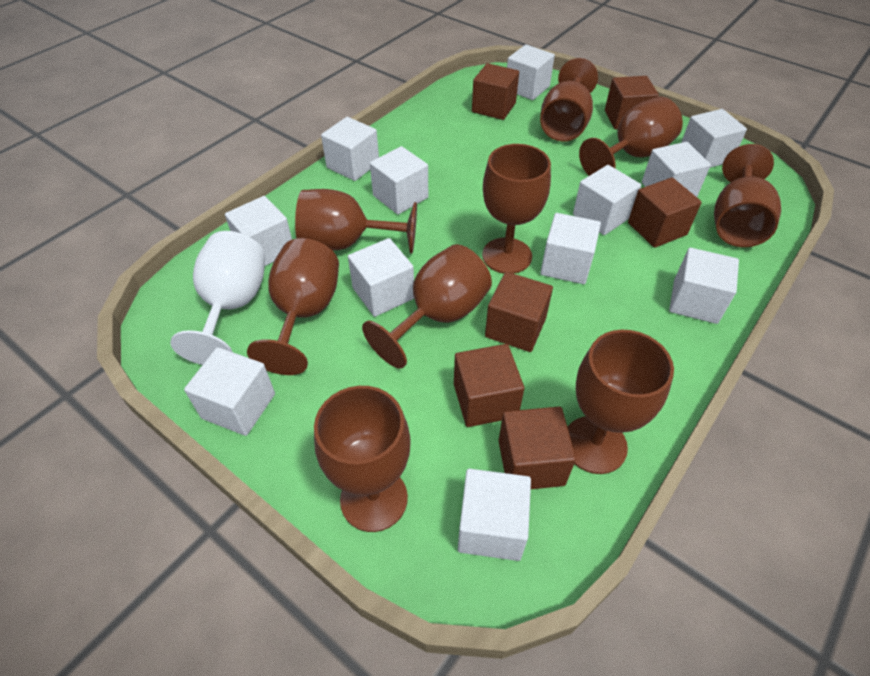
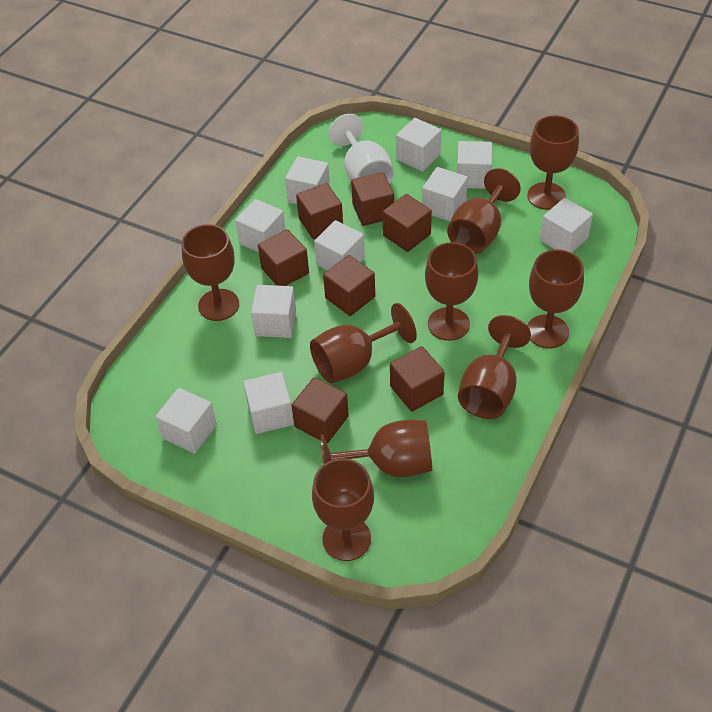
brown cube: 6 -> 7
white cube: 12 -> 10

